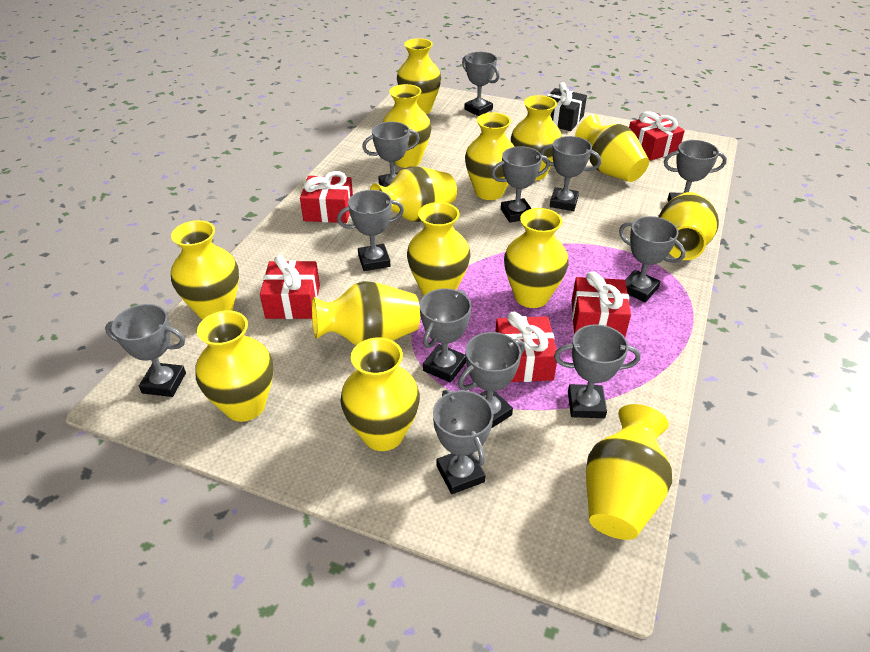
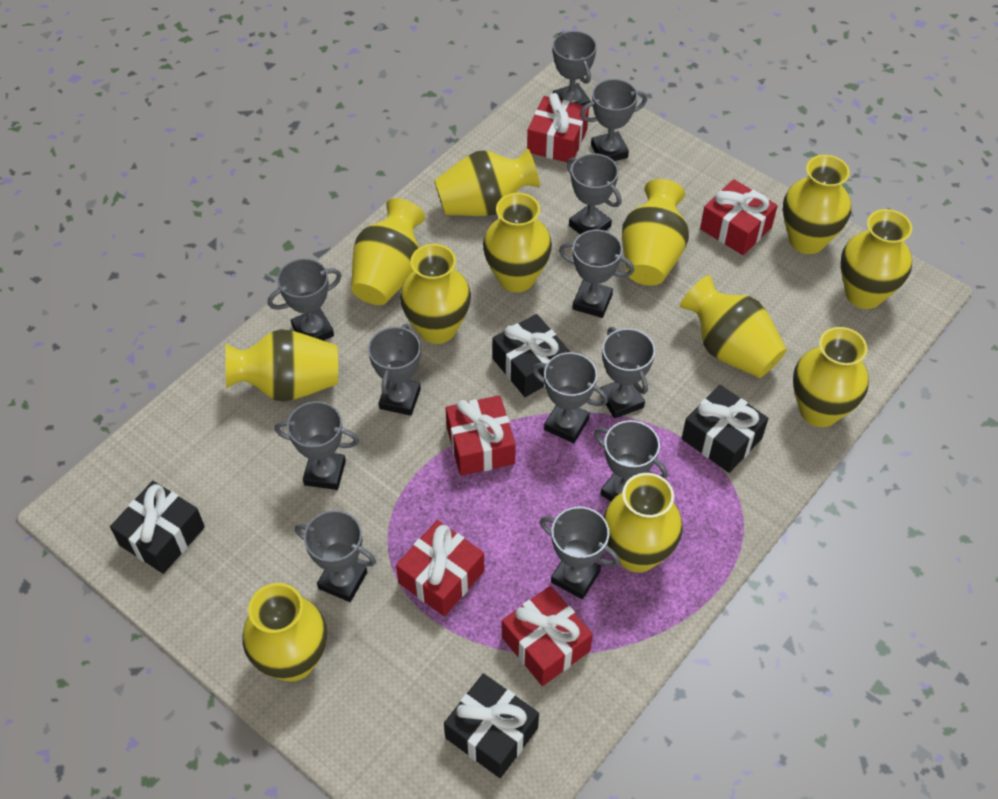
black gift: 1 -> 4
yellow vase: 14 -> 12

